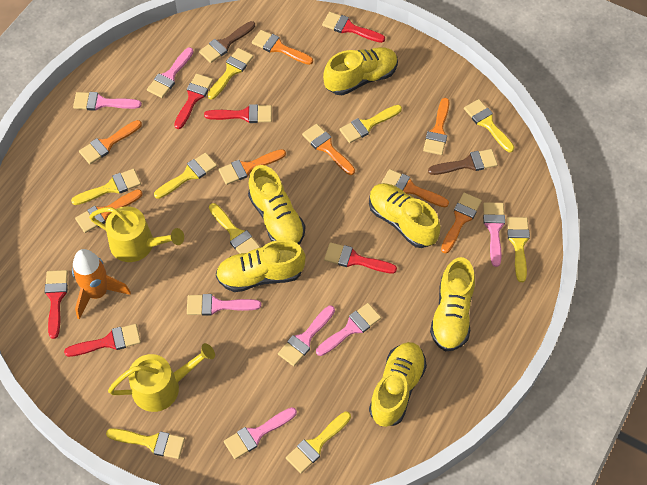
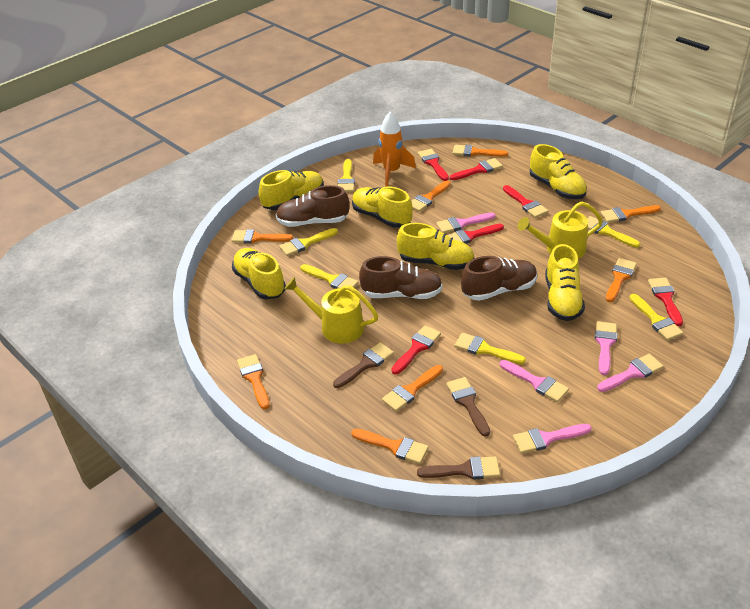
brown brush: 2 -> 3
brown shoe: 0 -> 3
pink brush: 7 -> 5
yellow brush: 9 -> 6

